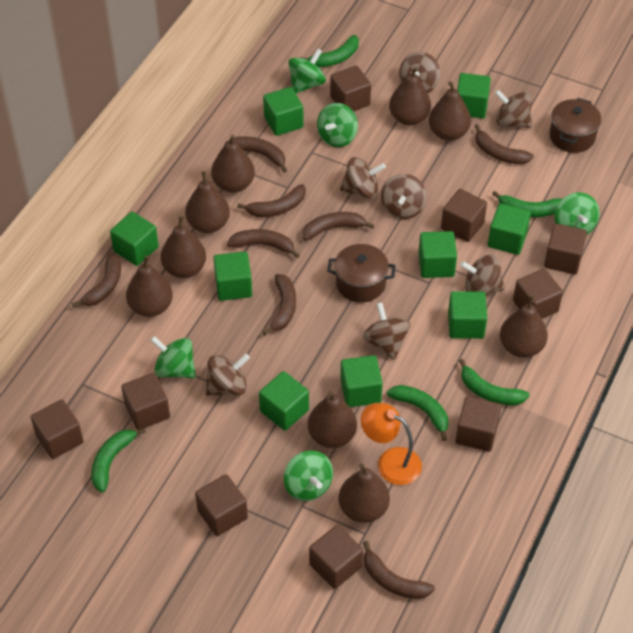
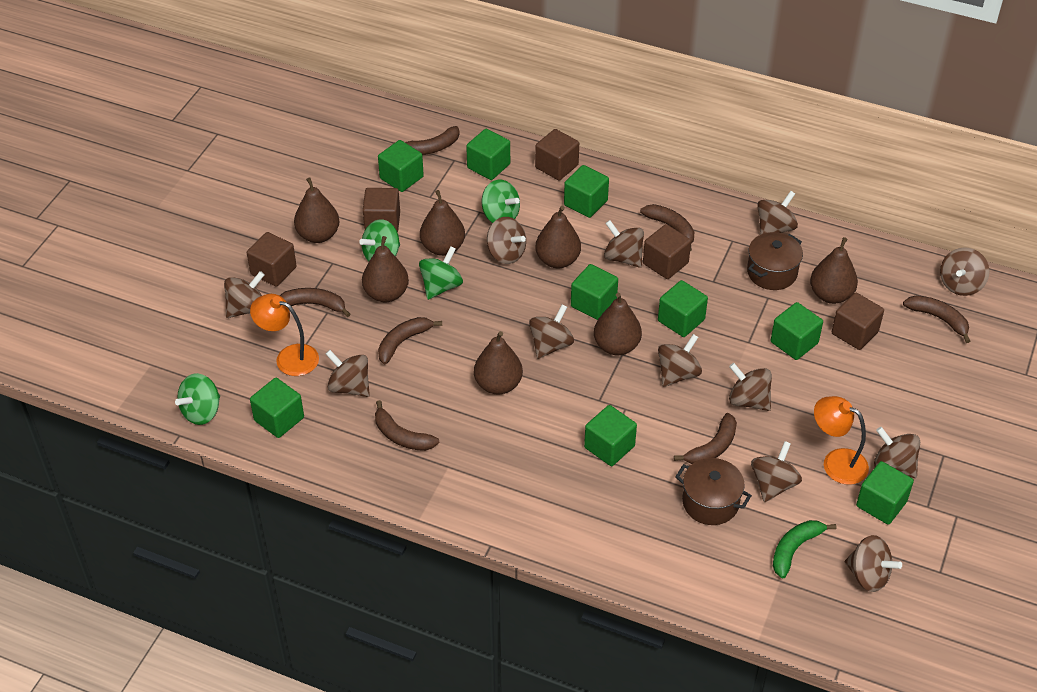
brown banana: 8 -> 7
brown cube: 9 -> 5
brown pear: 9 -> 7
brown spinning top: 7 -> 12
green banana: 5 -> 1
green spinning top: 5 -> 4
orange lamp: 1 -> 2

